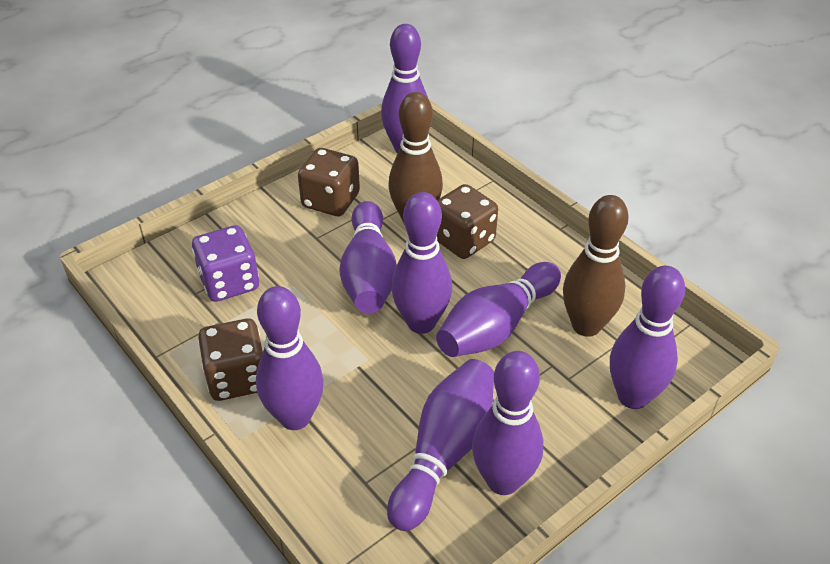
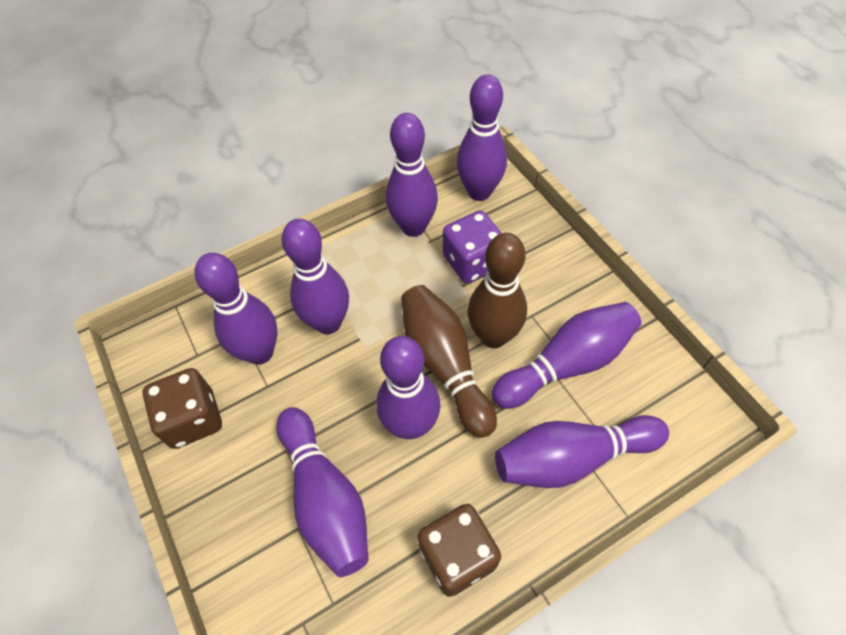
brown dice: 3 -> 2

